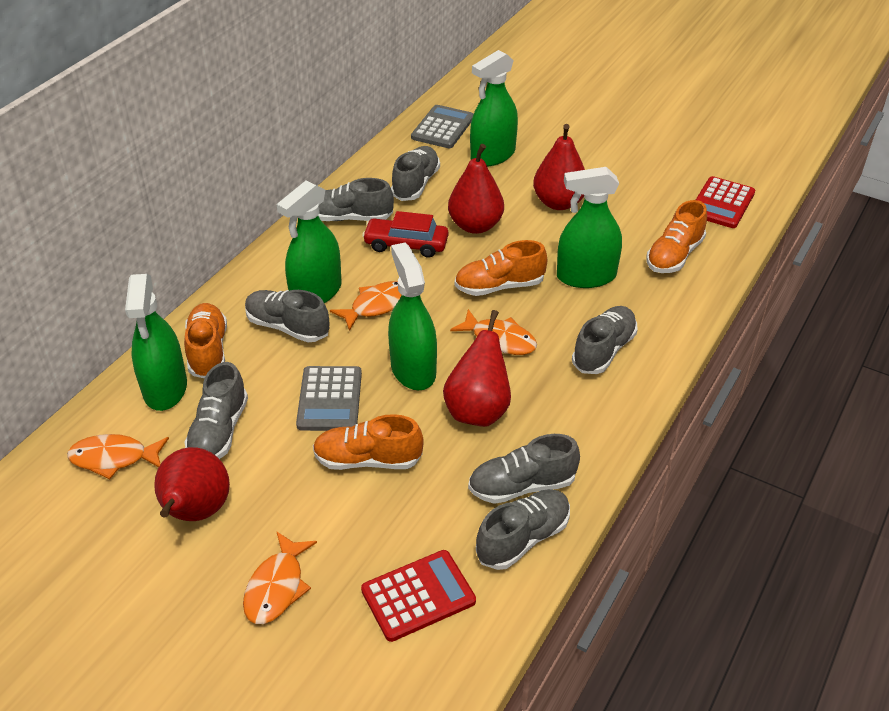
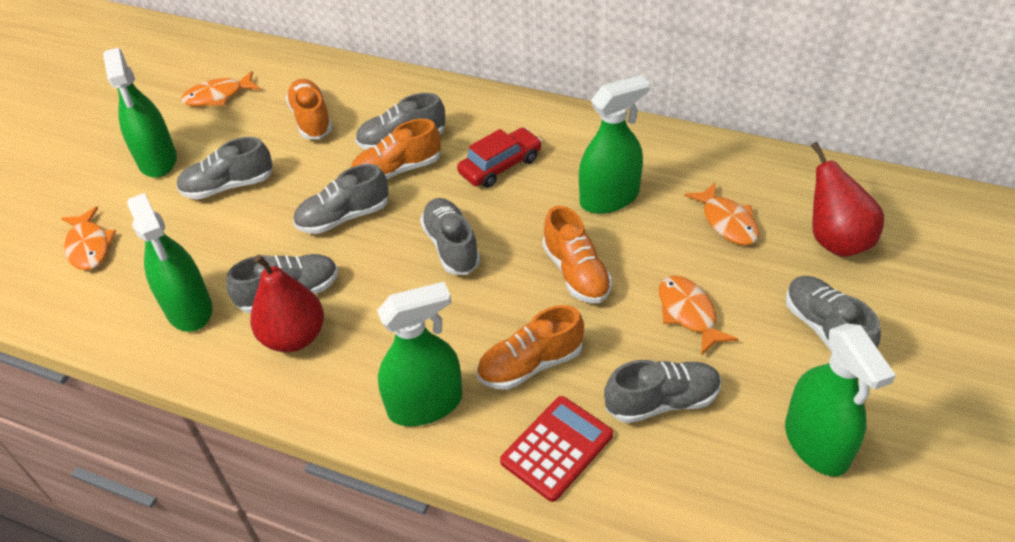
grey calculator: 2 -> 0
red calculator: 2 -> 1
red pear: 4 -> 2

